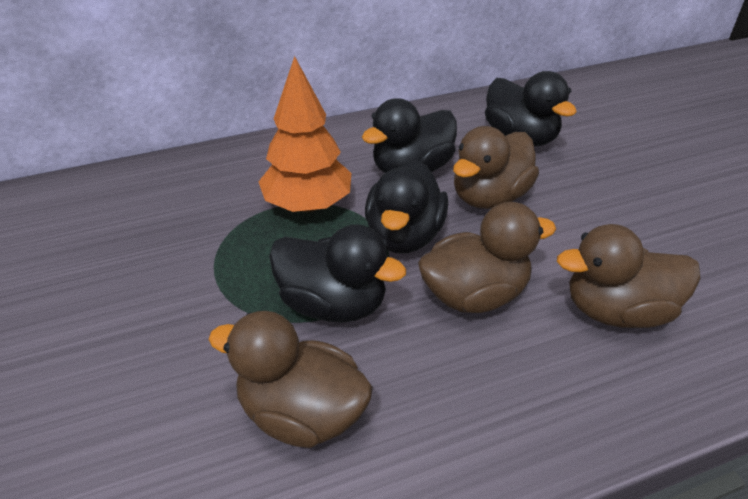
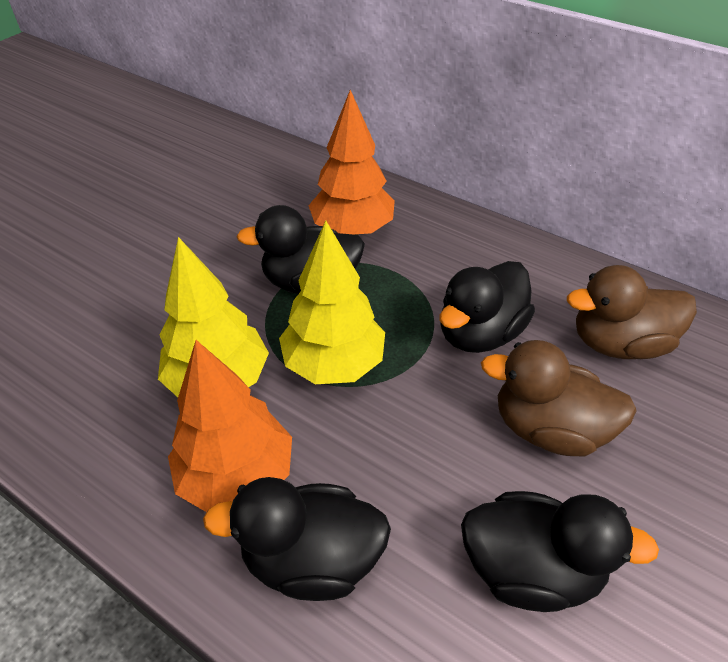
brown duck: 4 -> 2
orange tree: 1 -> 2
yellow tree: 0 -> 2

